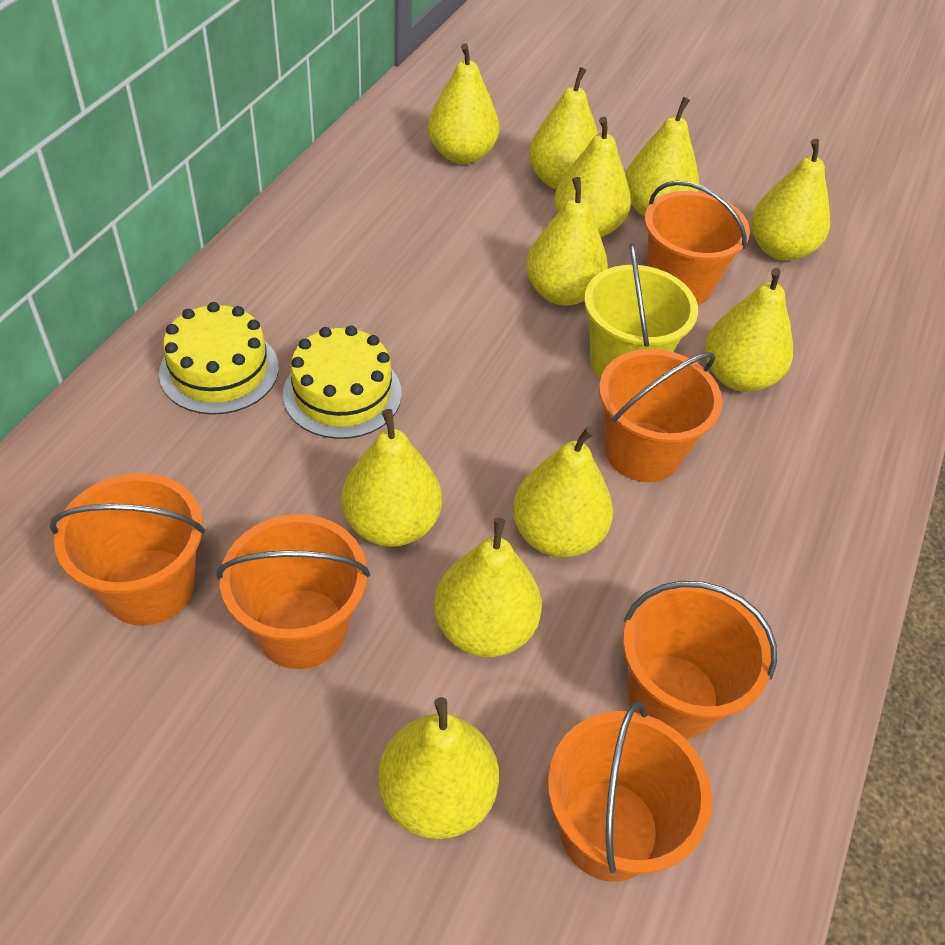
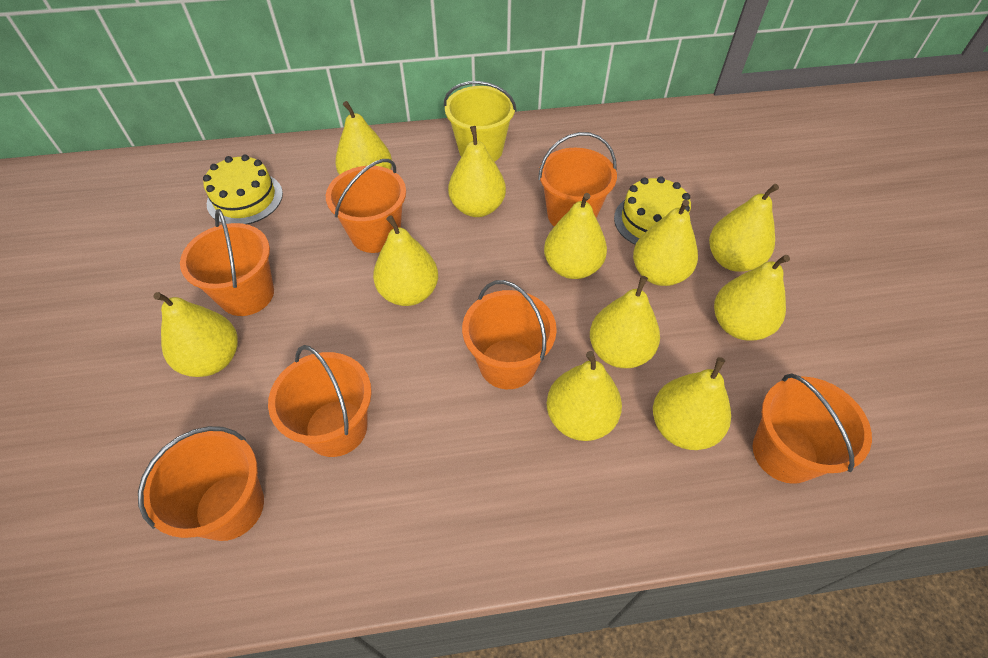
orange bucket: 6 -> 7

